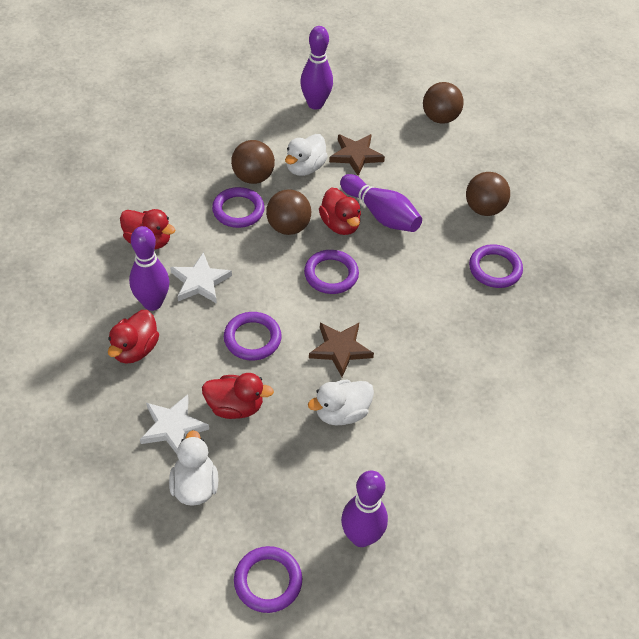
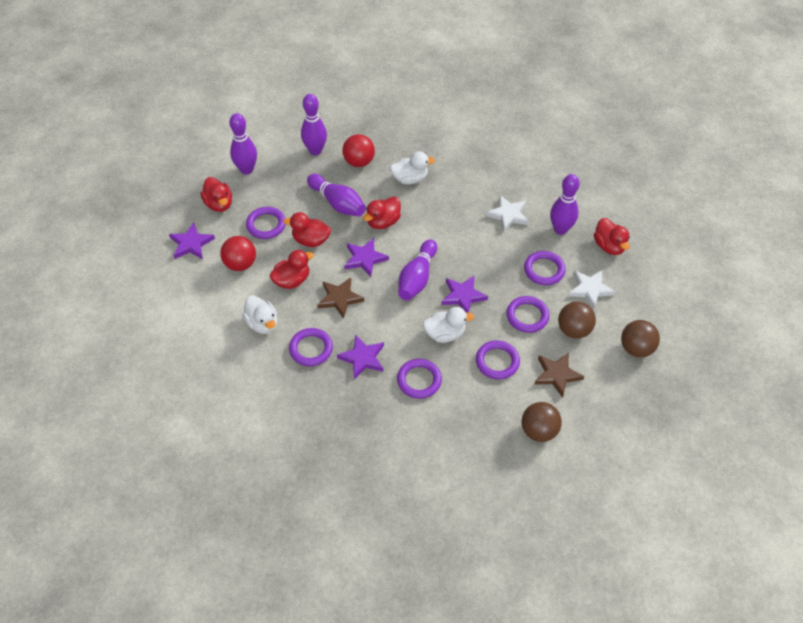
brown ball: 4 -> 3
purple bowling pin: 4 -> 5
purple ring: 5 -> 6
purple star: 0 -> 4
red ball: 0 -> 2
red duck: 4 -> 5

